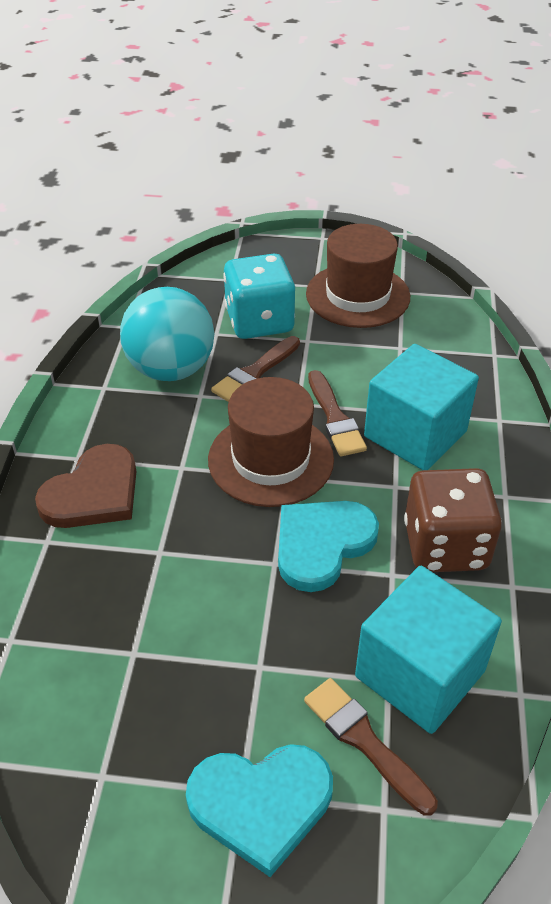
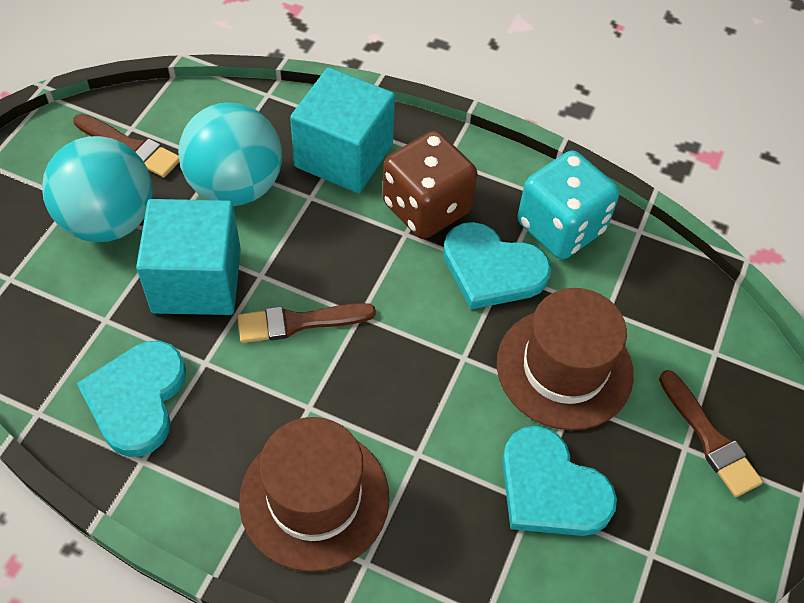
brown heart: 1 -> 0
turquoise ball: 1 -> 2
turquoise heart: 2 -> 3

